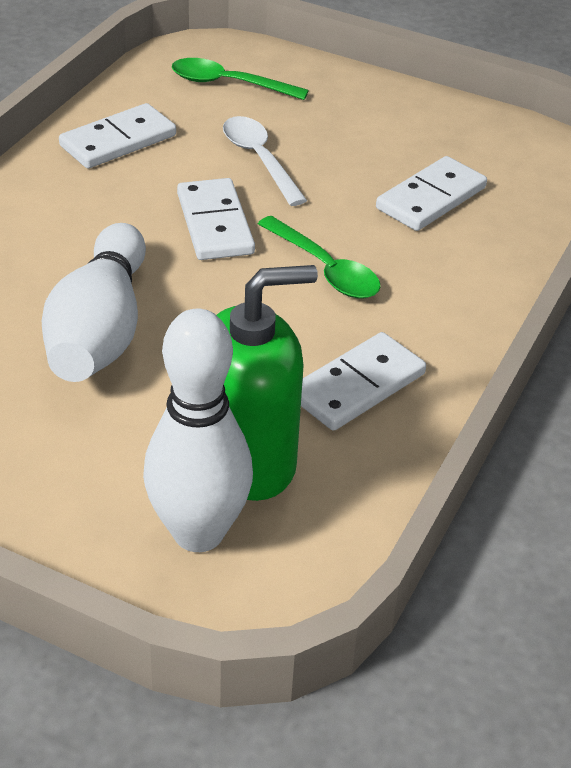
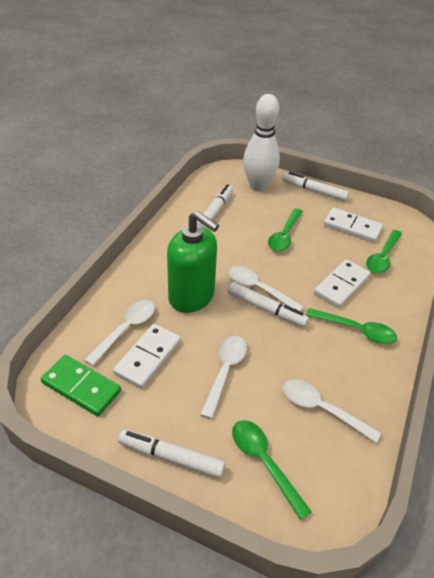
green domino: 0 -> 1
green spoon: 2 -> 4
white bowling pin: 2 -> 1
white domino: 4 -> 3
white marker: 0 -> 4
white spoon: 1 -> 4

